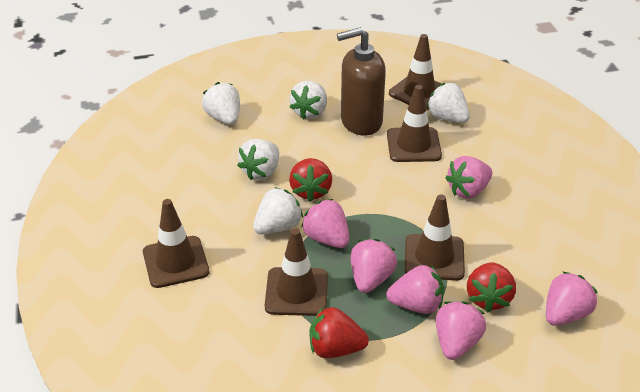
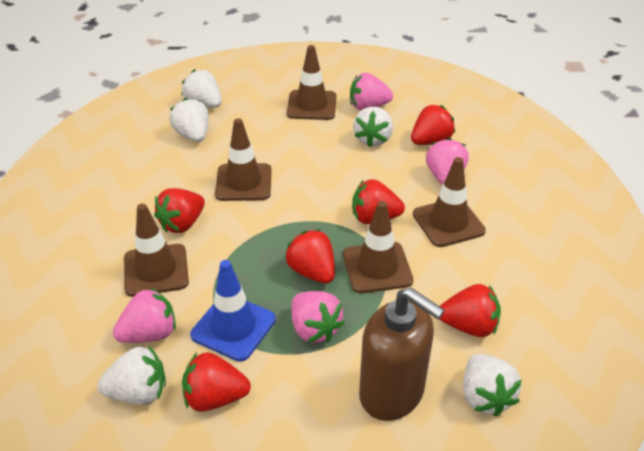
blue traffic cone: 0 -> 1
pink strawberry: 6 -> 4
red strawberry: 3 -> 6

